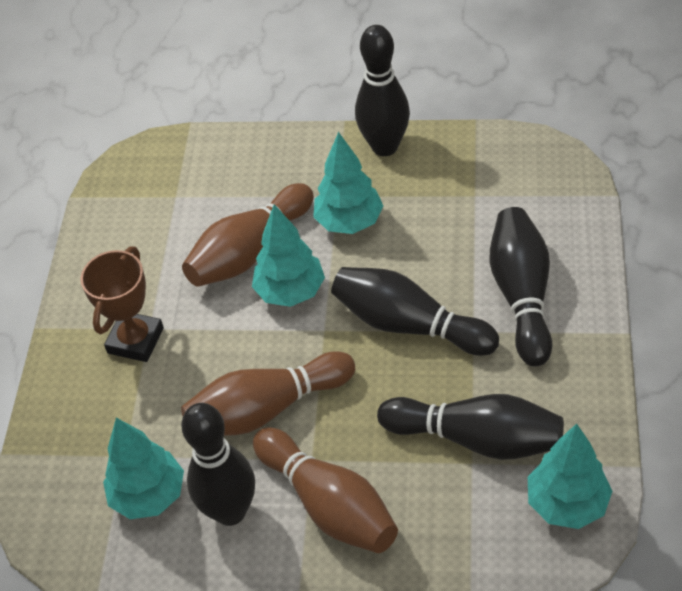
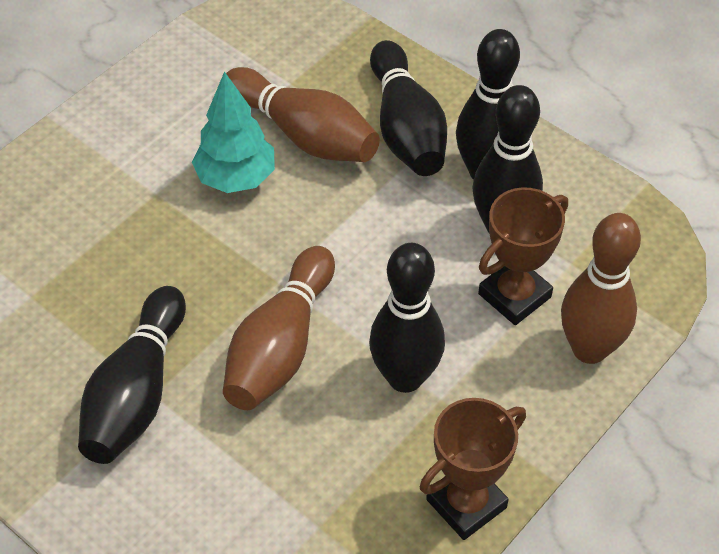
brown trophy: 1 -> 2
turquoise tree: 4 -> 1

